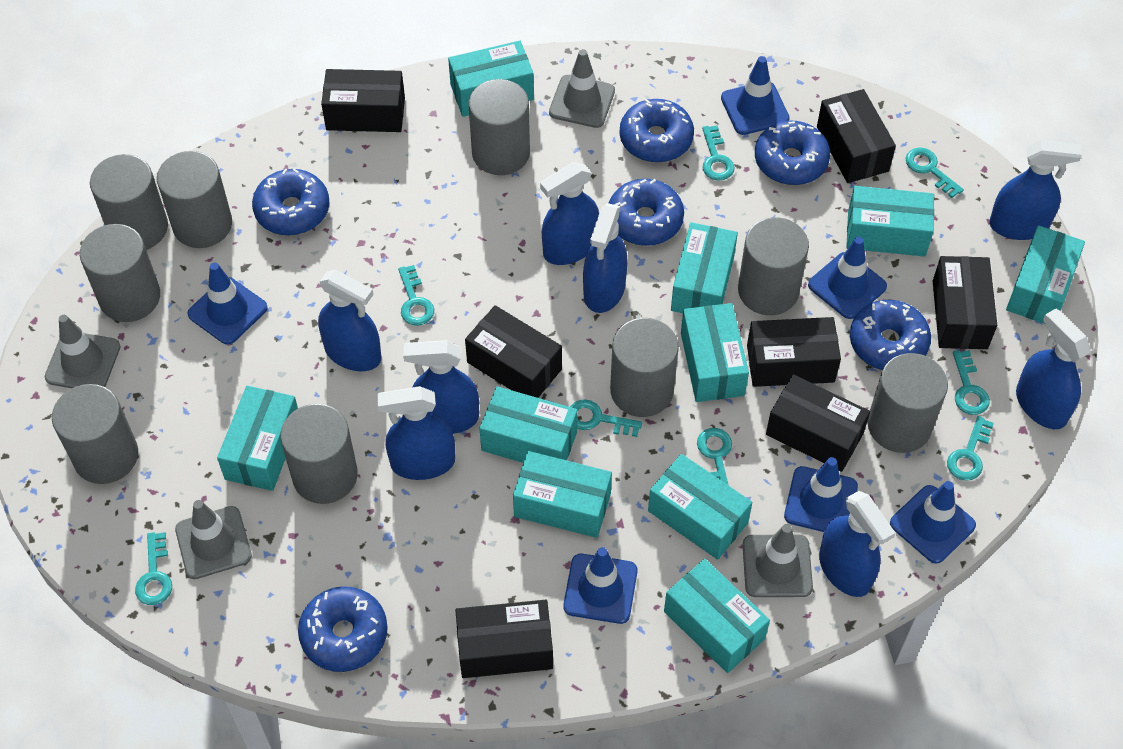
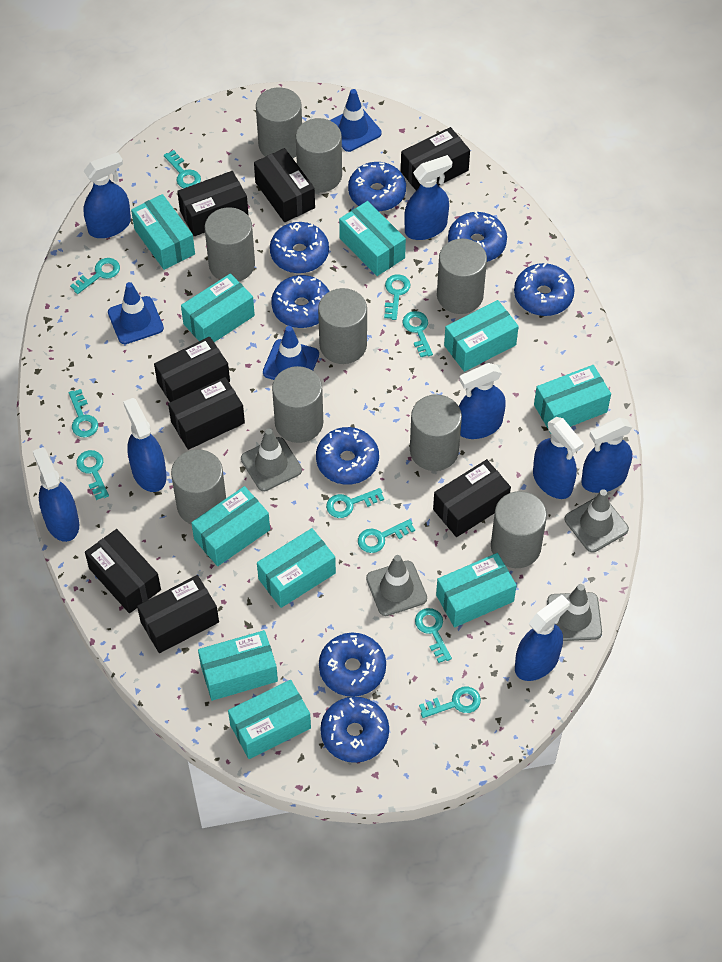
black box: 7 -> 8
blue donut: 6 -> 8
blue traffic cone: 6 -> 3
turquoise key: 8 -> 10

